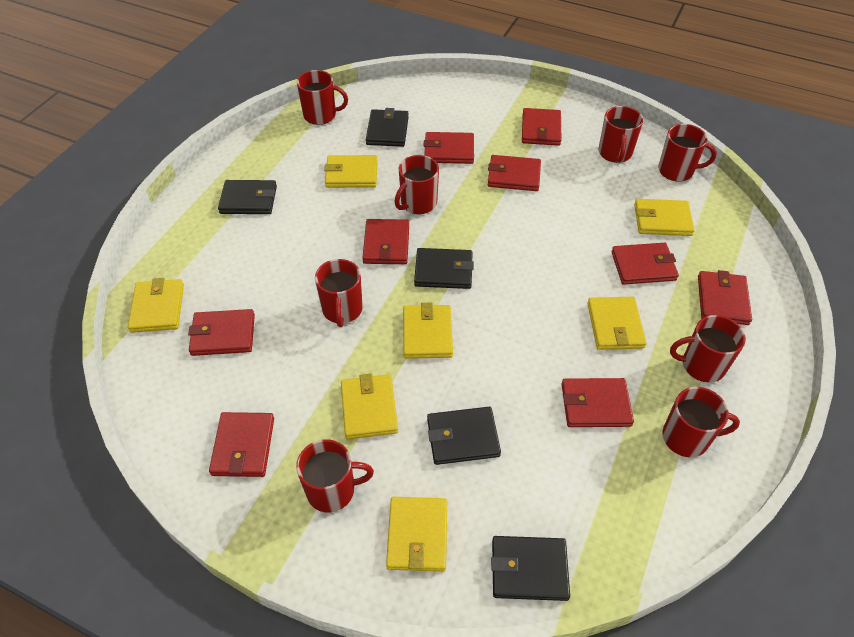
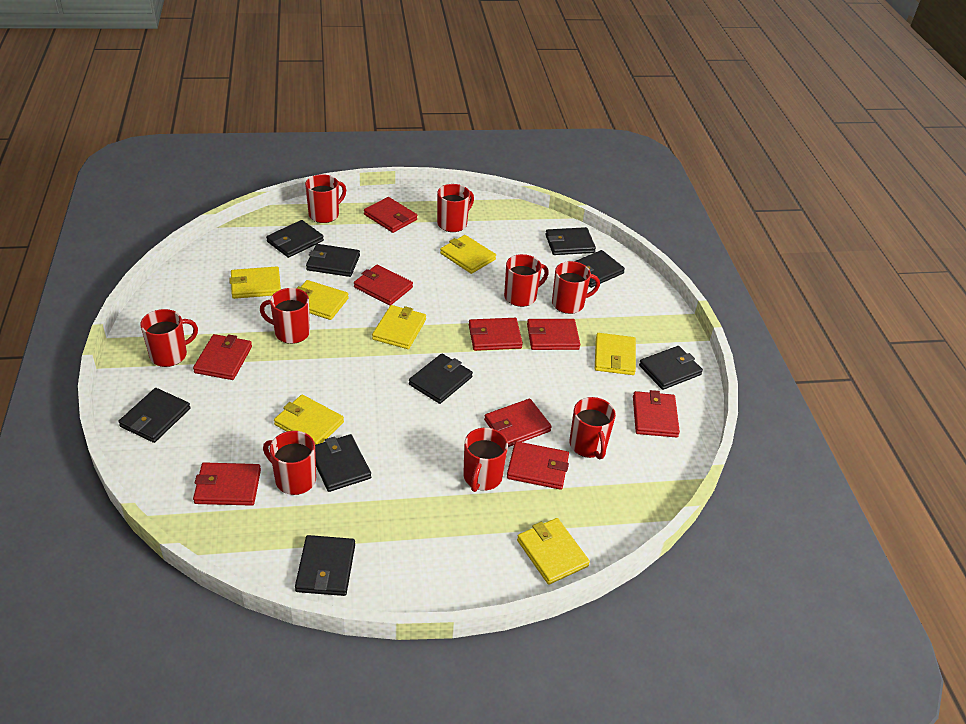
black wallet: 5 -> 9
red mug: 8 -> 9

